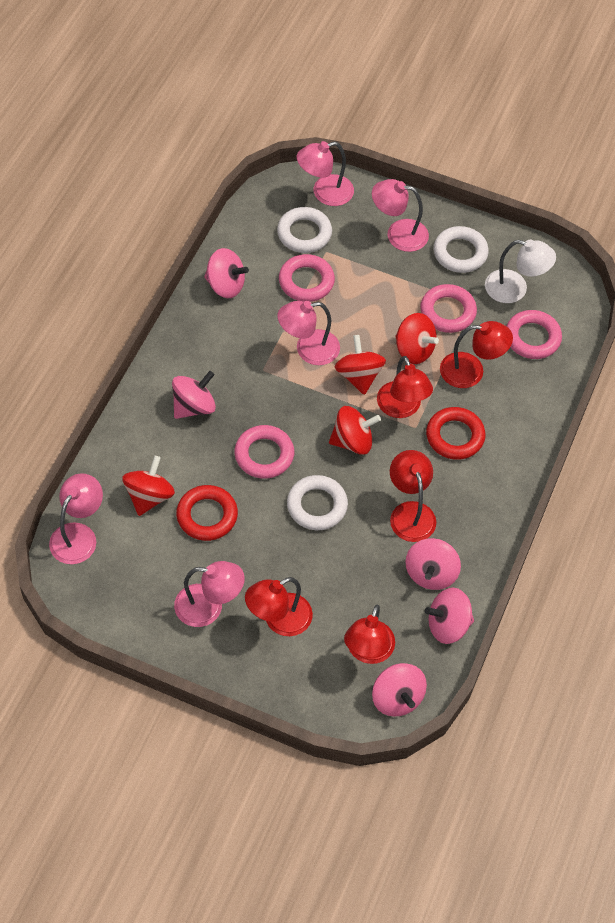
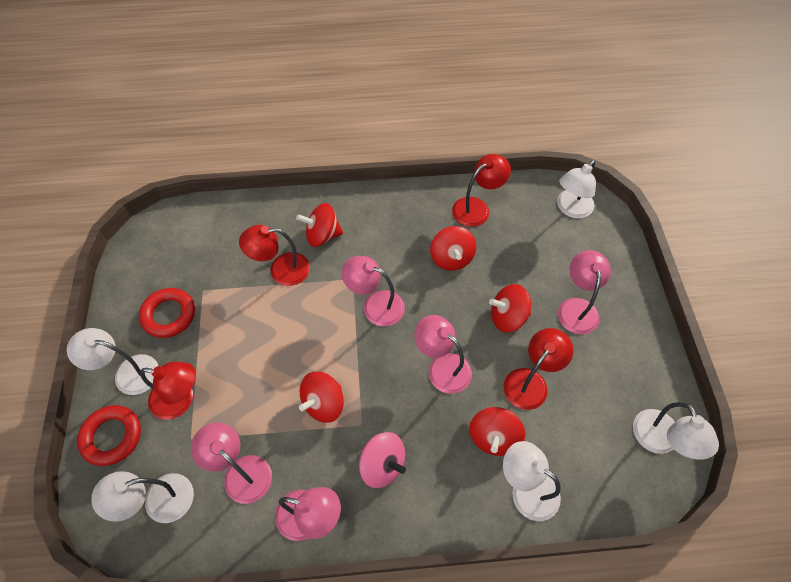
pink ring: 4 -> 0
pink spinning top: 5 -> 1
red lamp: 5 -> 4
red spinning top: 4 -> 5
white lamp: 1 -> 5
white ring: 3 -> 0

